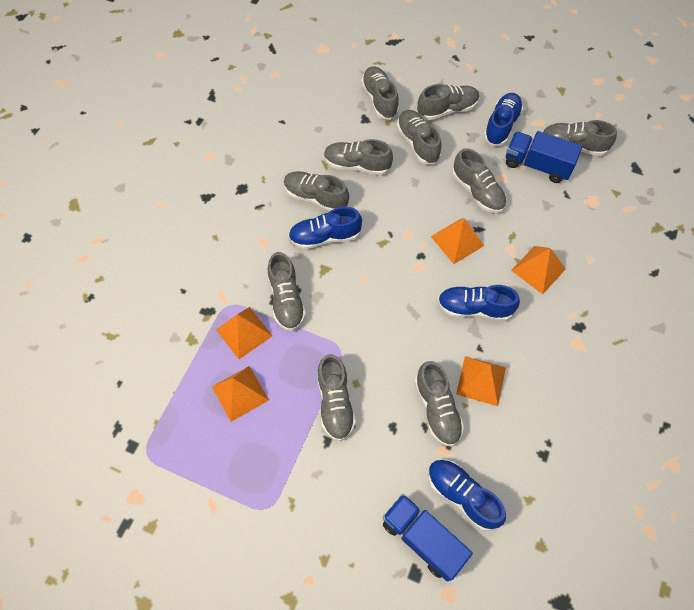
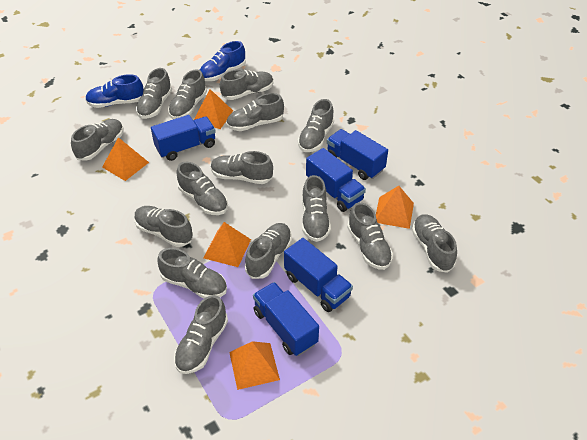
blue shoe: 4 -> 2
blue truck: 2 -> 5
grey shoe: 10 -> 15

